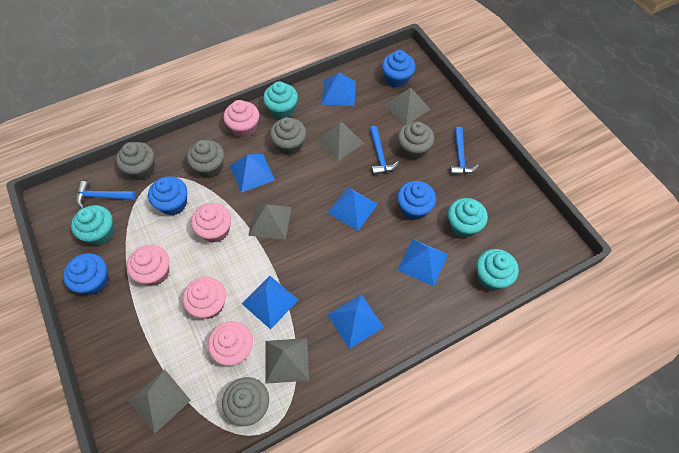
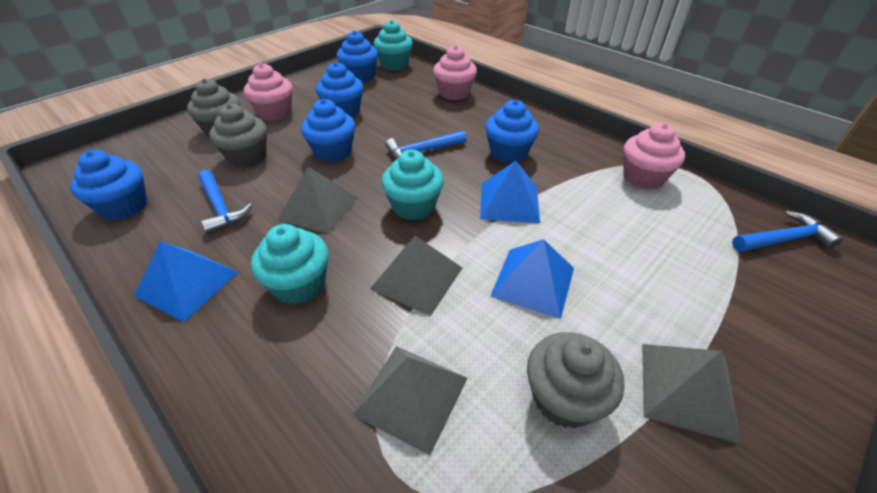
blue cupcake: 4 -> 5
blue pyramid: 6 -> 3
grey cupcake: 5 -> 3
grey pyramid: 5 -> 4
pink cupcake: 5 -> 3
turquoise cupcake: 4 -> 3

